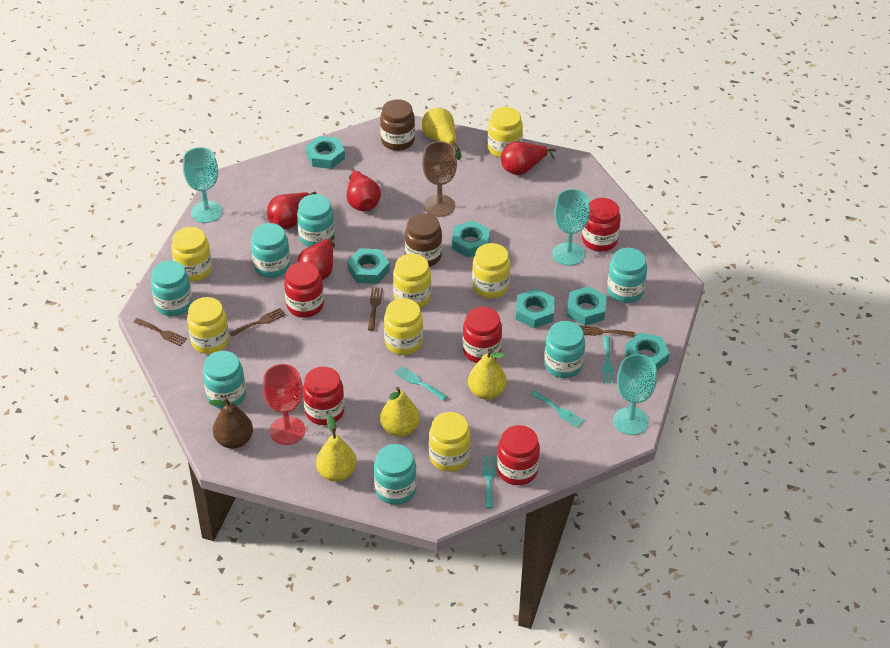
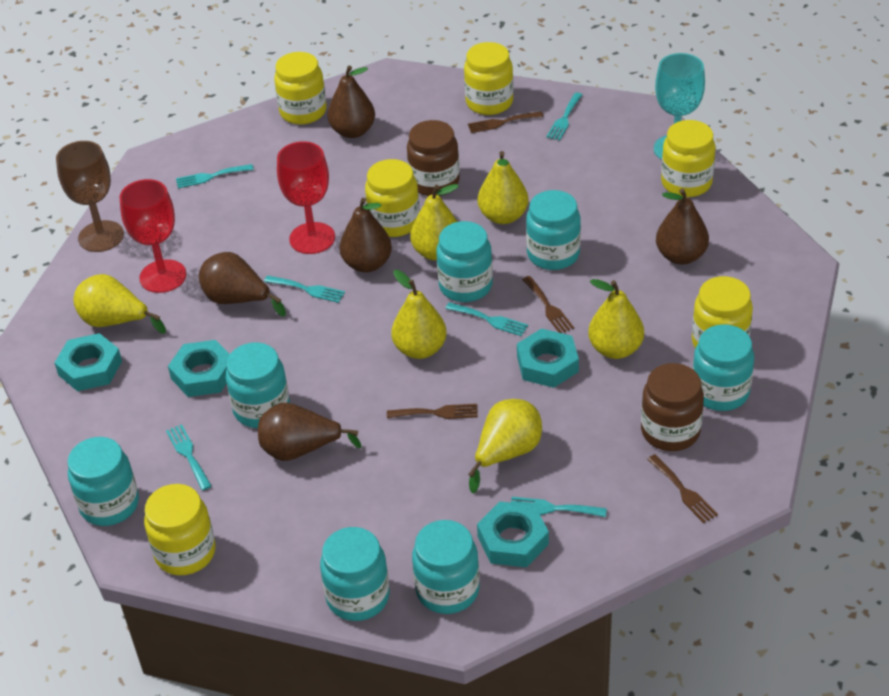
brown pear: 1 -> 5
red goblet: 1 -> 2
red jar: 5 -> 0
red pear: 4 -> 0
turquoise fork: 4 -> 6
turquoise goblet: 3 -> 1
turquoise nut: 6 -> 4
yellow jar: 7 -> 6
yellow pear: 4 -> 6

